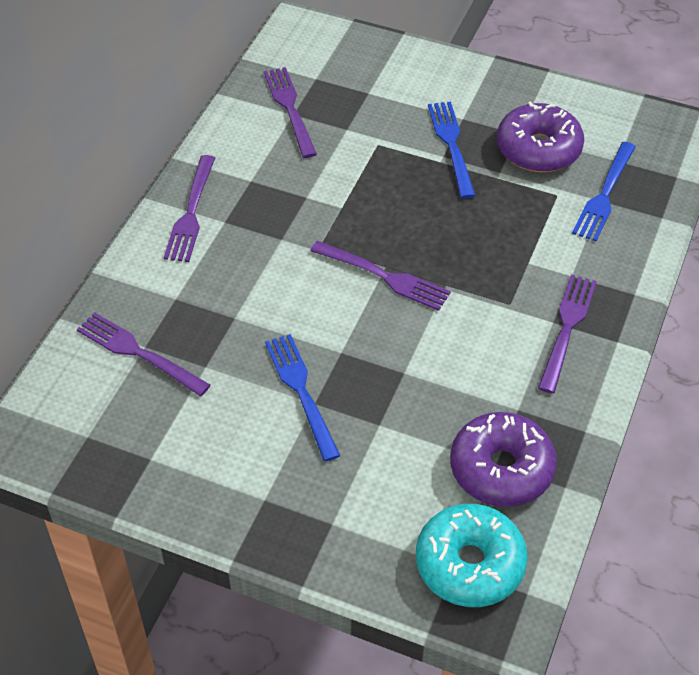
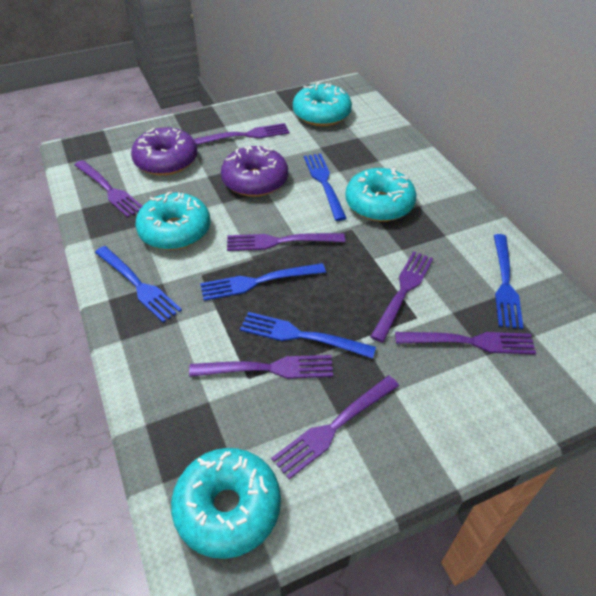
blue fork: 3 -> 5
purple fork: 5 -> 7
turquoise donut: 1 -> 4

